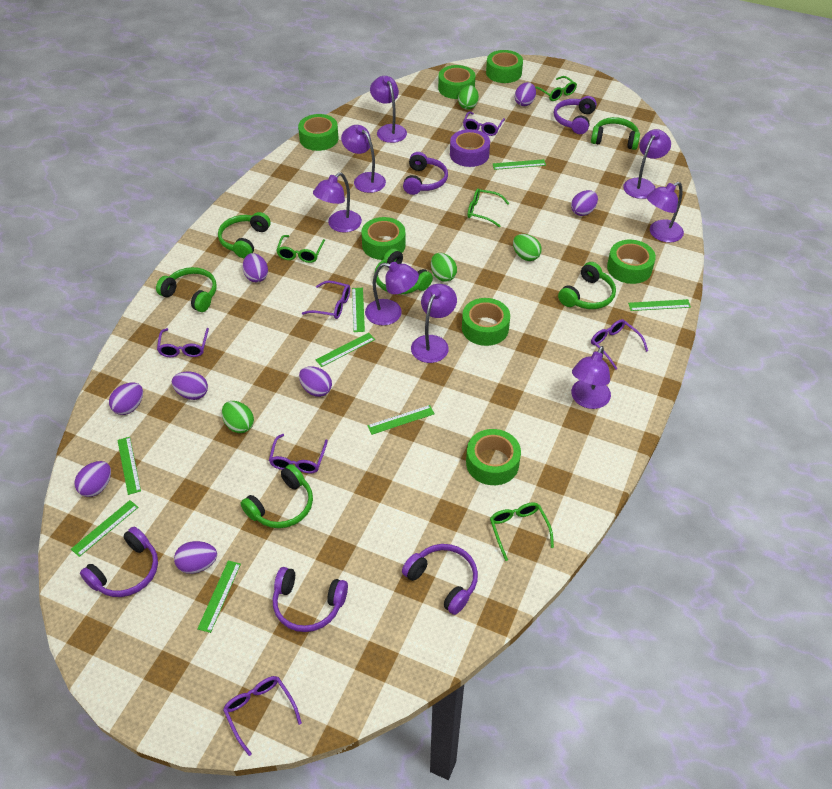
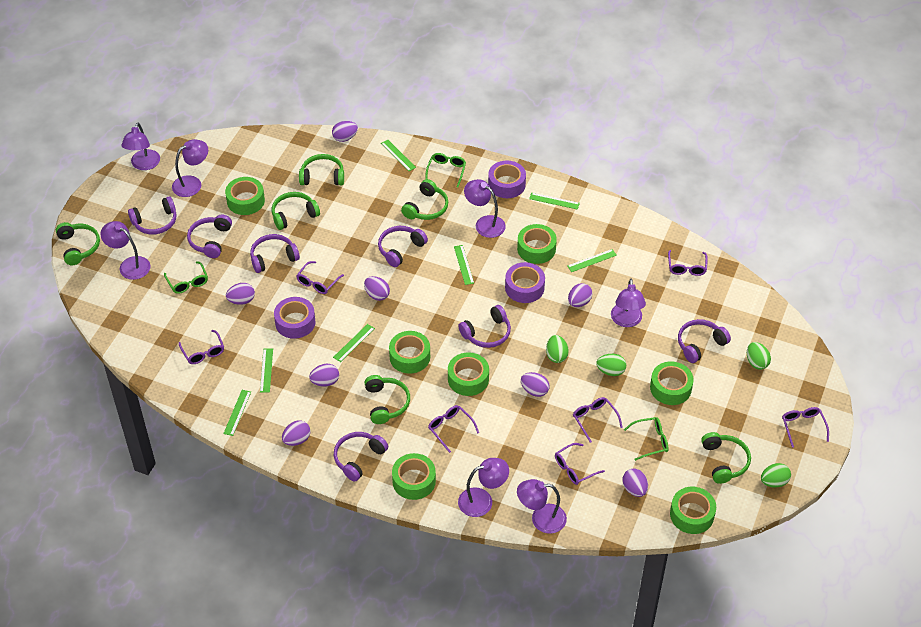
green glasses: 4 -> 3
green ruler: 8 -> 7
purple glasses: 6 -> 7
purple headphones: 5 -> 7
purple lamp: 8 -> 7
purple tape: 1 -> 3

